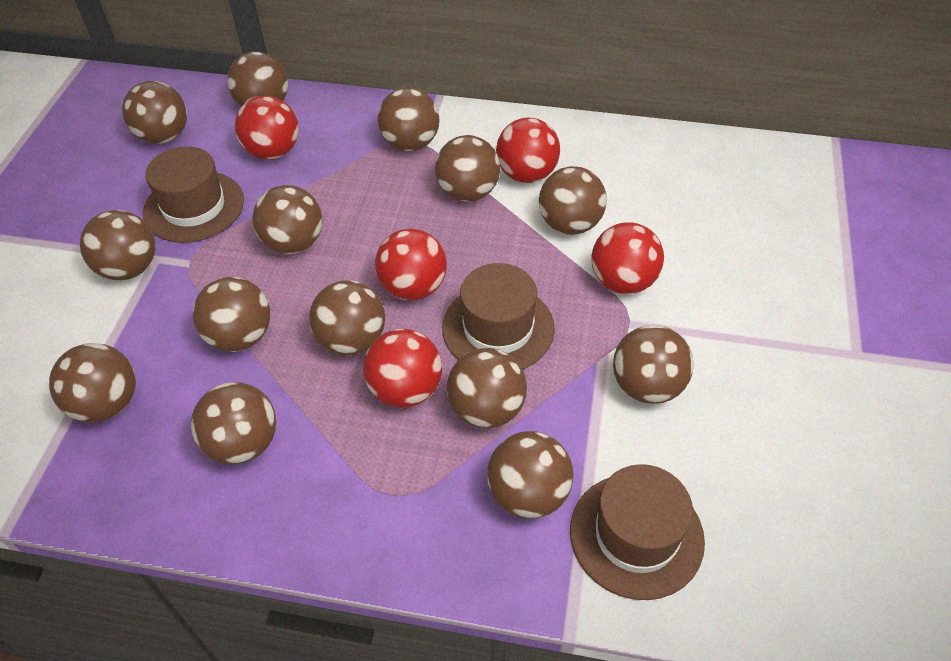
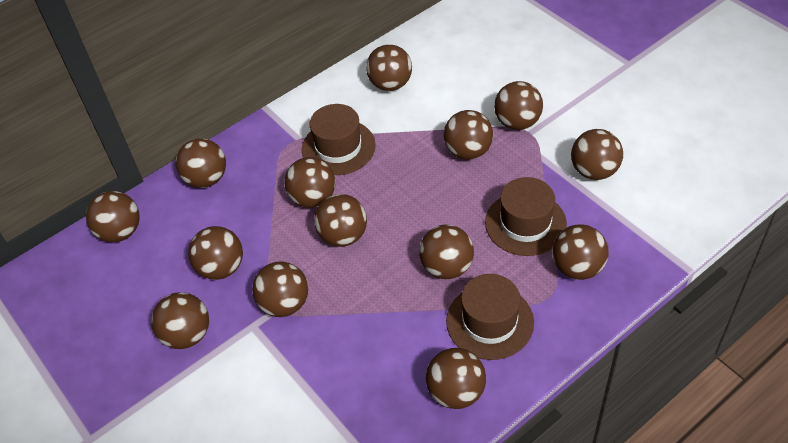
red ball: 5 -> 0

